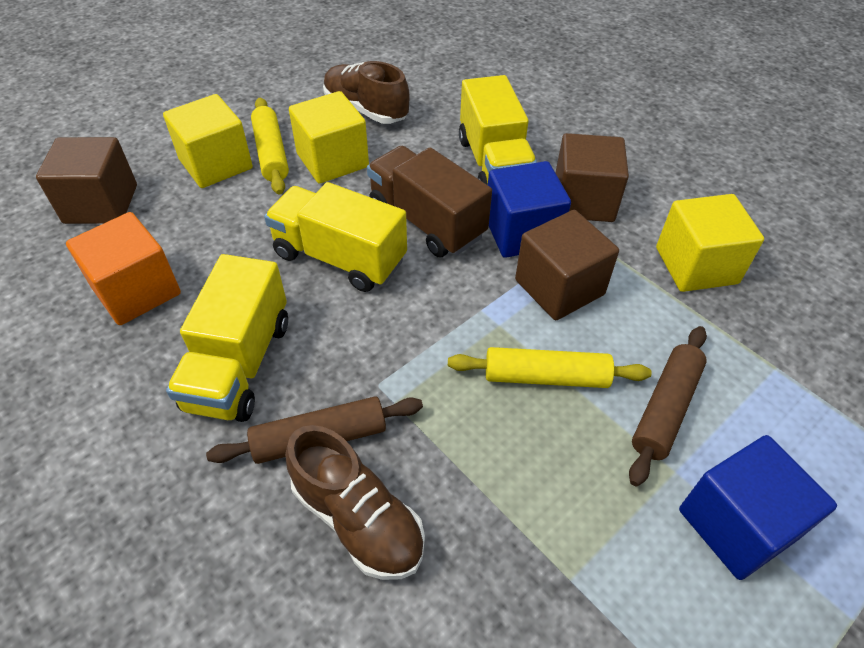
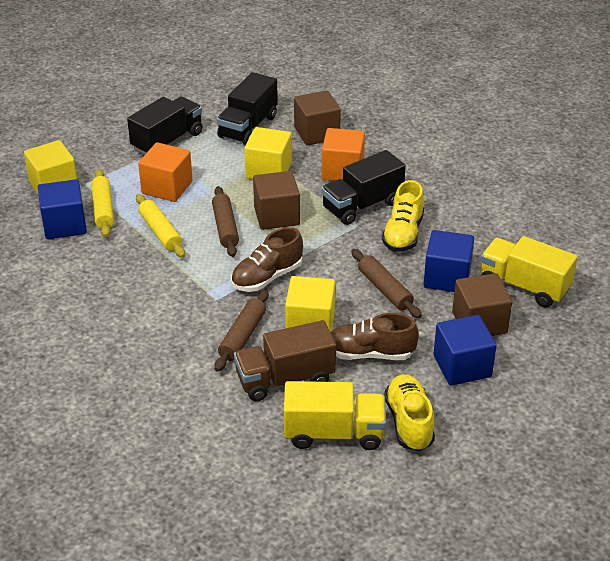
black truck: 0 -> 3
blue cube: 2 -> 3
brown rolling pin: 2 -> 3
orange cube: 1 -> 2
yellow shoe: 0 -> 2
yellow truck: 3 -> 2

